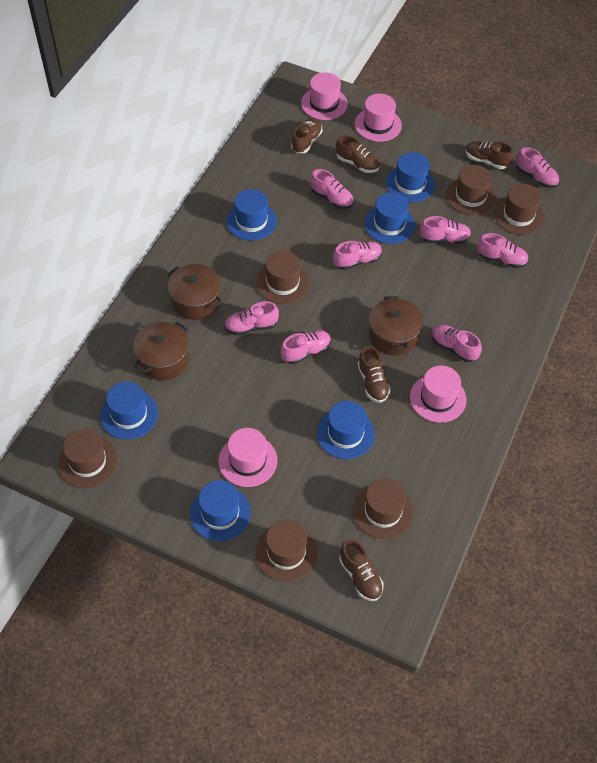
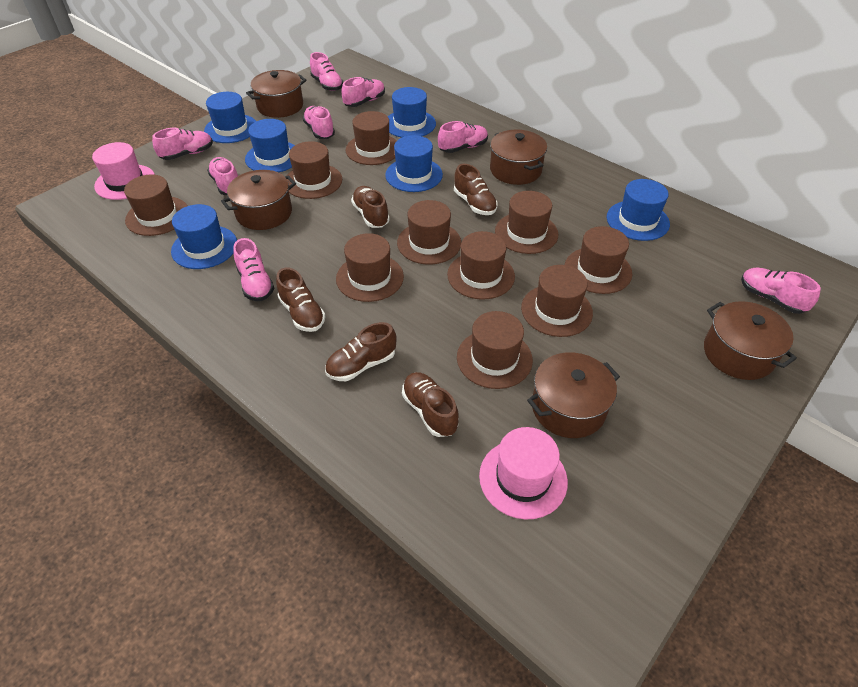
brown hat: 6 -> 10
brown pot: 3 -> 5
pink hat: 4 -> 2

